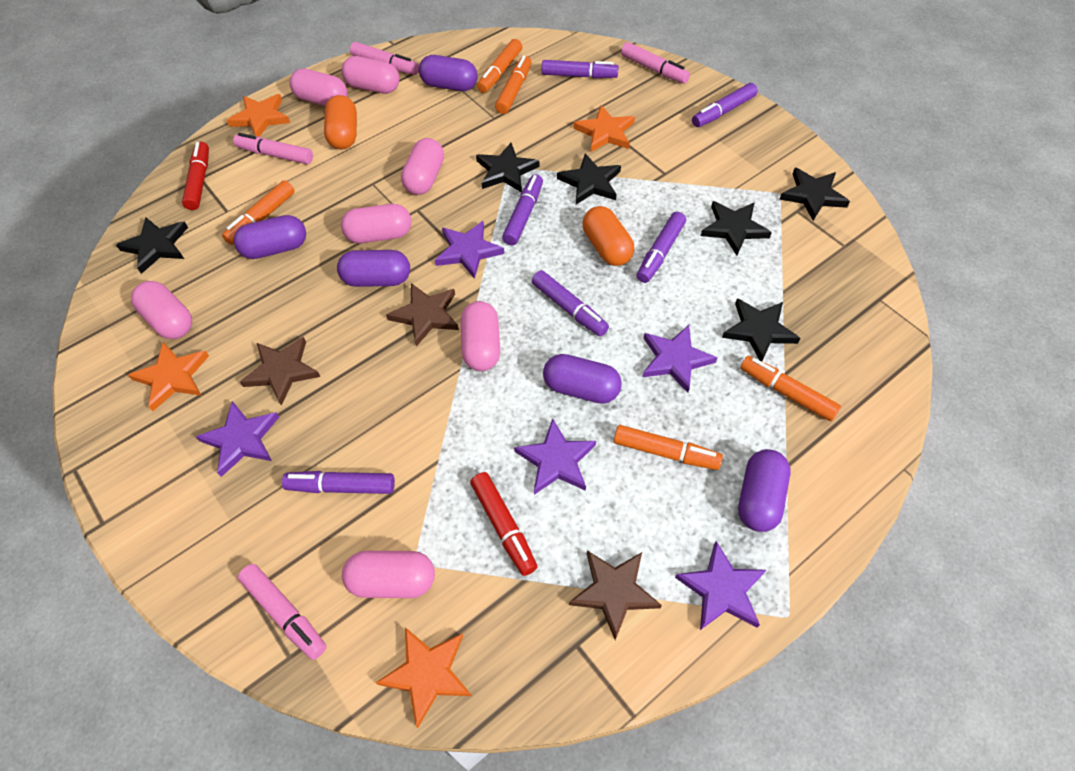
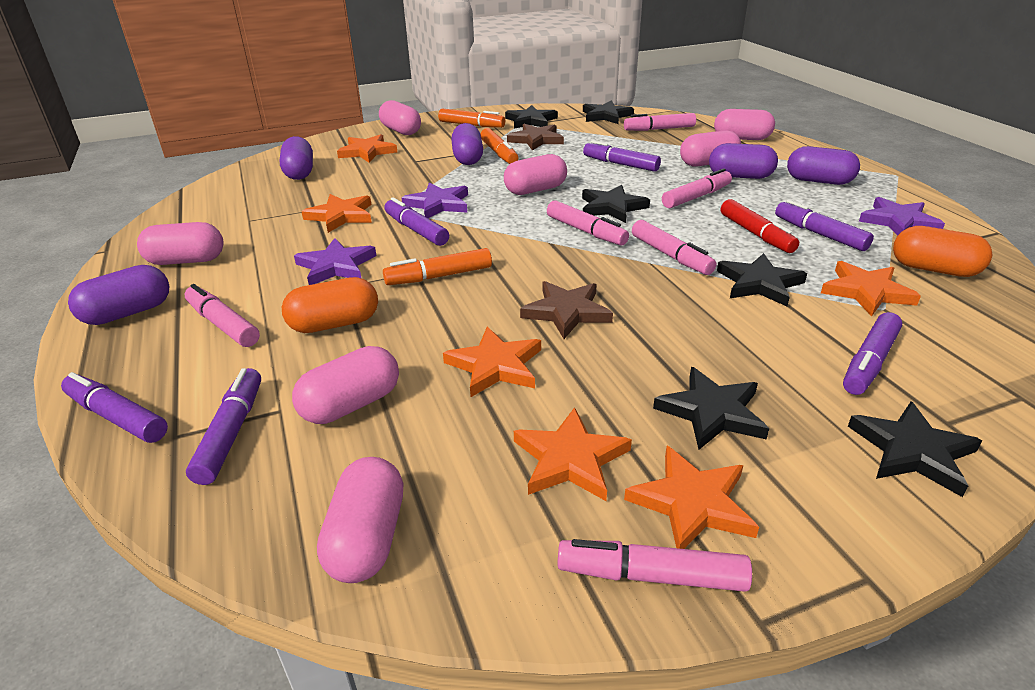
brown star: 3 -> 2
orange marker: 5 -> 3
orange star: 4 -> 6
pink marker: 4 -> 6
purple star: 5 -> 3
red marker: 2 -> 1

